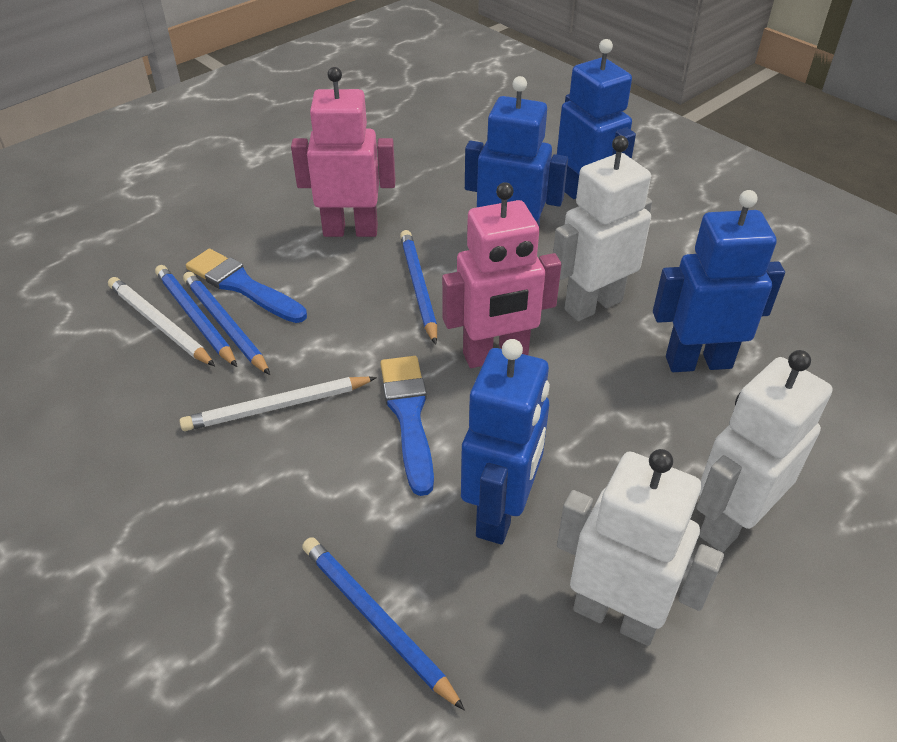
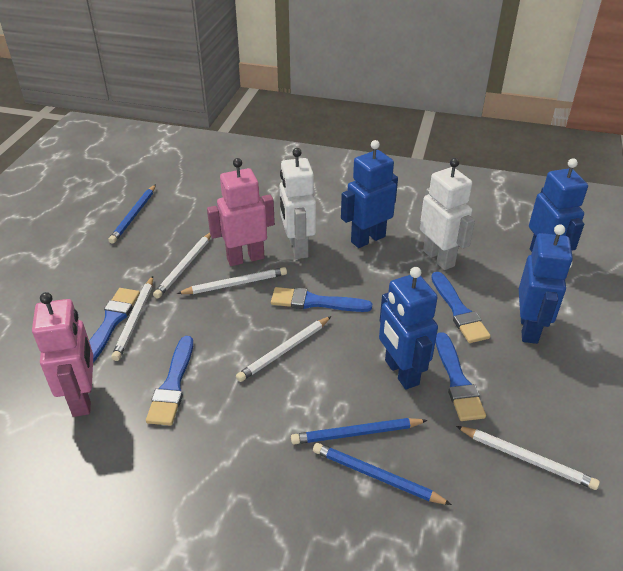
blue brush: 2 -> 5
blue pencil: 4 -> 3
white pencil: 2 -> 5
white robot: 3 -> 2

